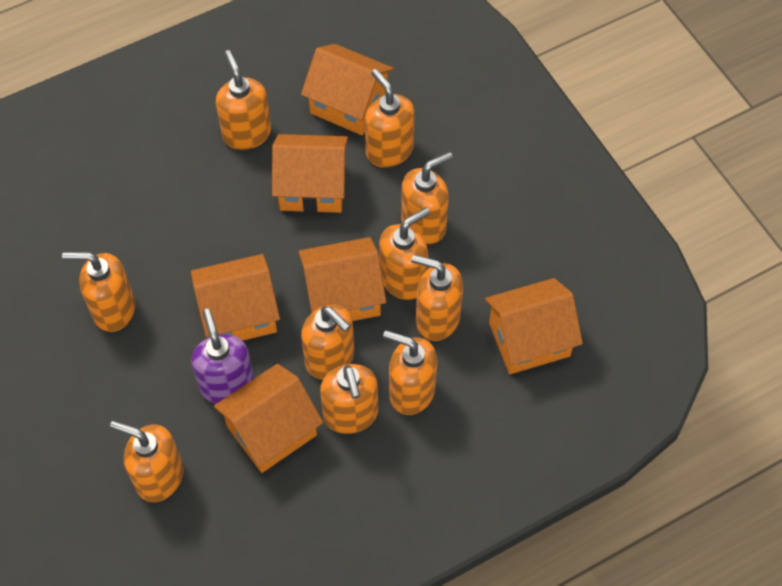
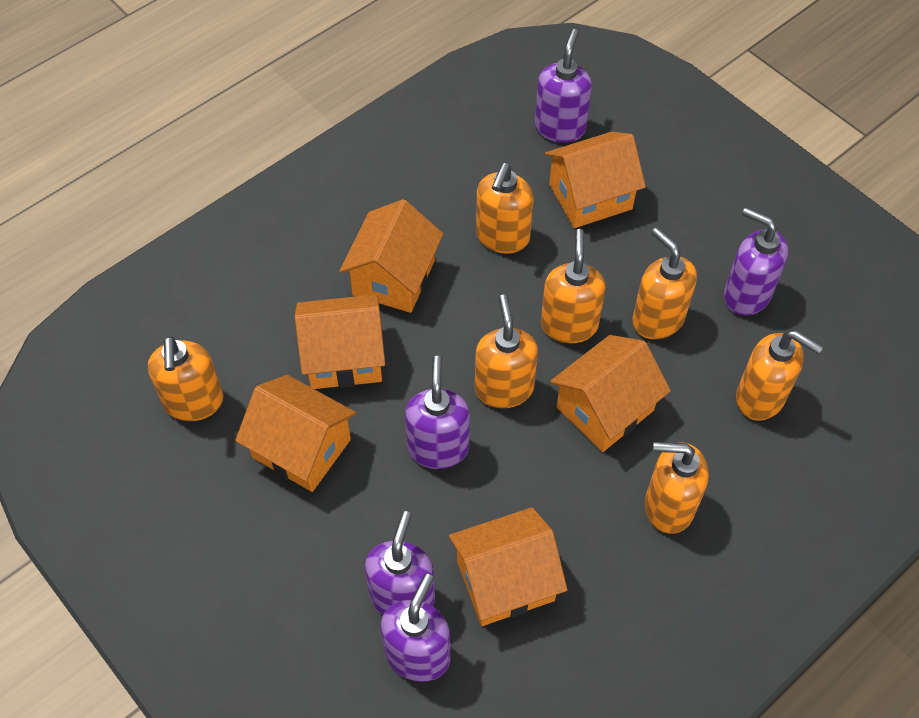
orange soap dispenser: 10 -> 7
purple soap dispenser: 1 -> 5

